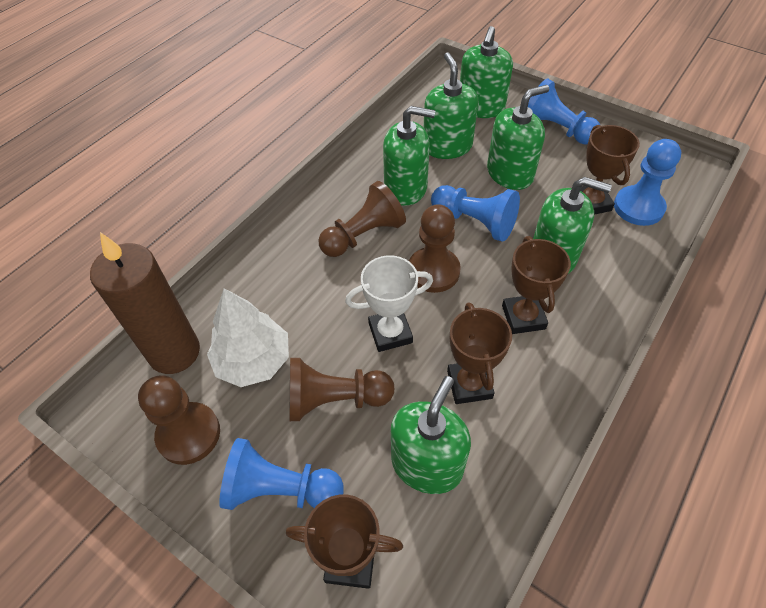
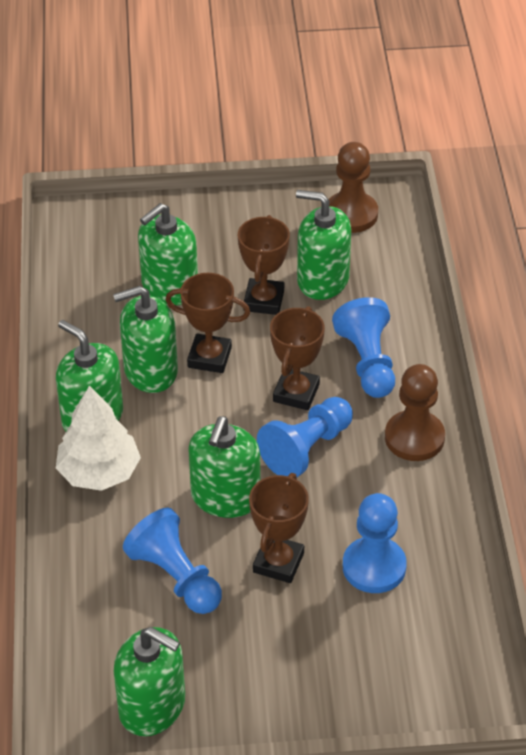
brown candle: 1 -> 0
brown pawn: 4 -> 2
white trophy: 1 -> 0

